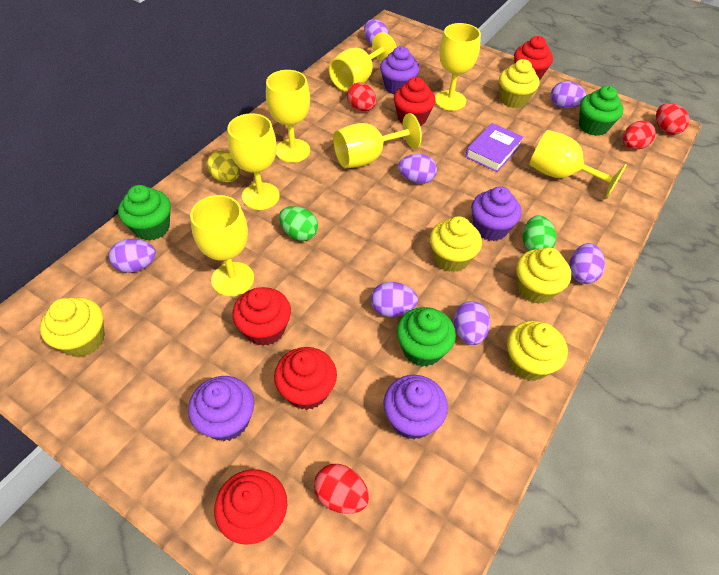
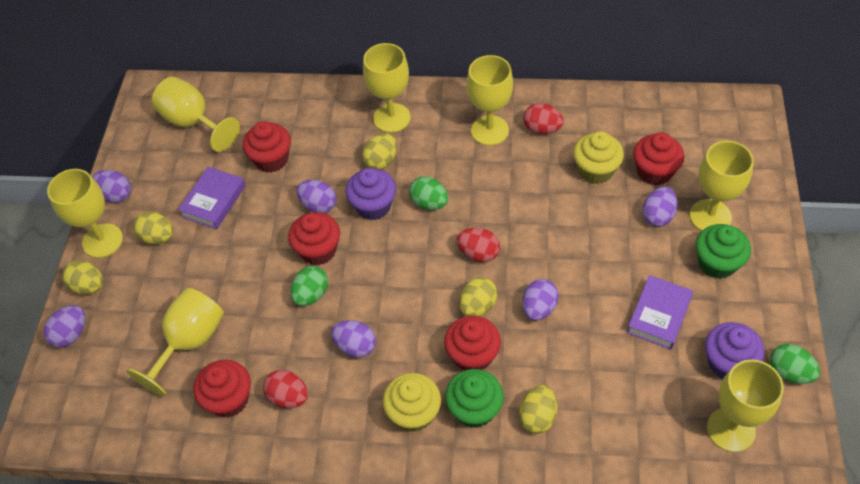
green cupcake: 3 -> 2
green egg: 2 -> 3
purple book: 1 -> 2
purple cupcake: 4 -> 2
purple egg: 7 -> 6
red egg: 4 -> 3
yellow cupcake: 5 -> 2
yellow egg: 1 -> 5

